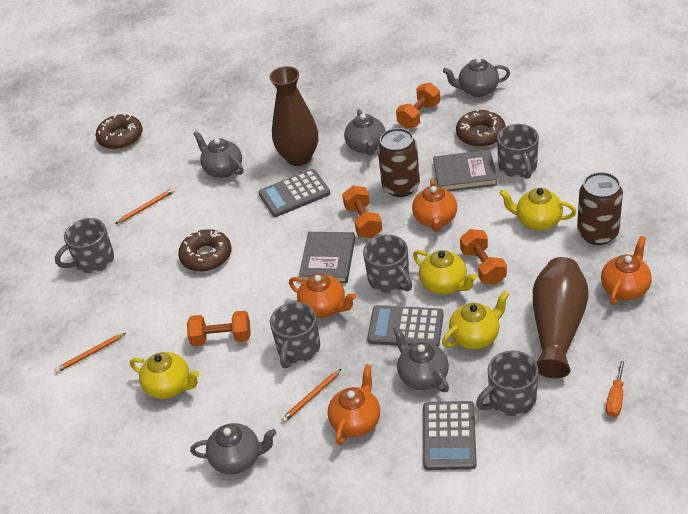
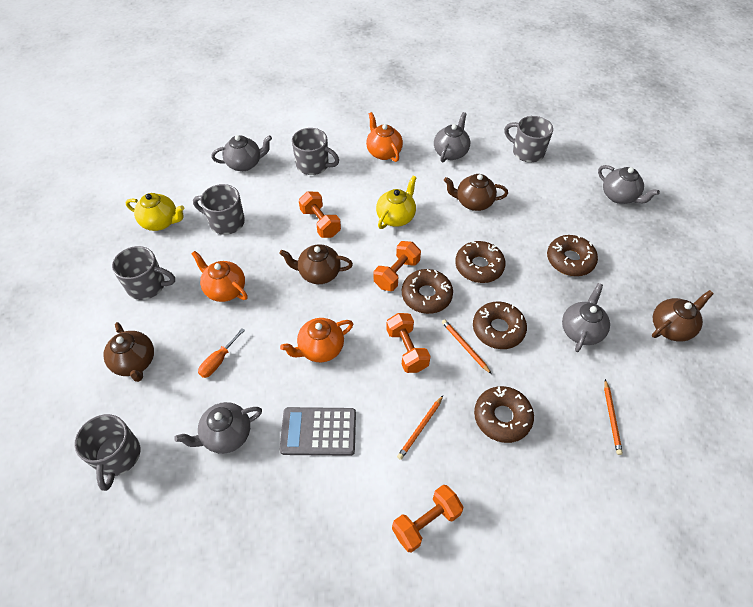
brown can: 2 -> 0
brown donut: 3 -> 5
brown teapot: 0 -> 4
brown vase: 2 -> 0
grey book: 2 -> 0
grey calculator: 3 -> 1
orange teapot: 4 -> 3
yellow teapot: 4 -> 2

